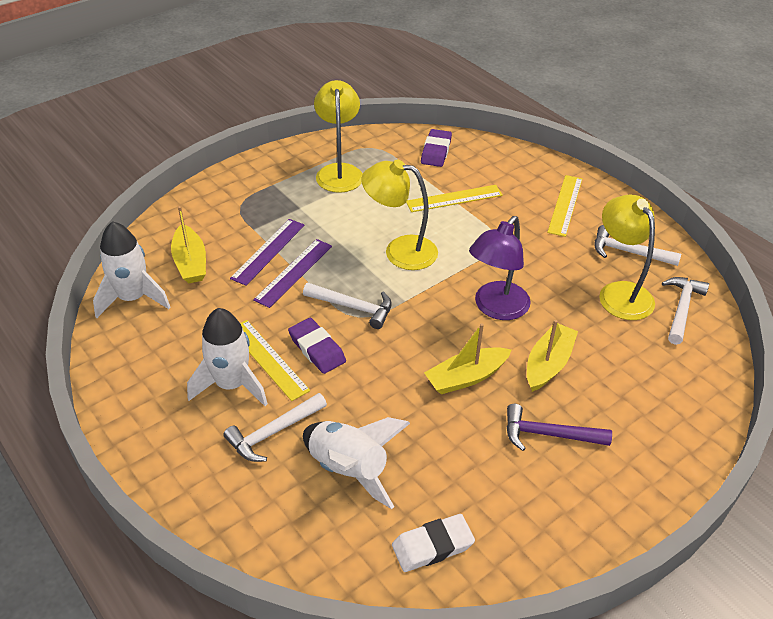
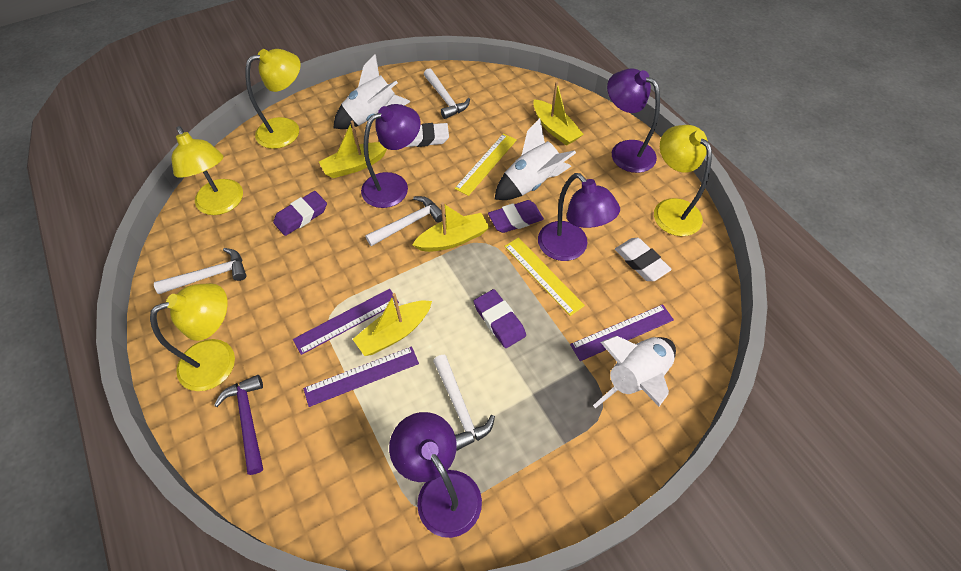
purple eraser: 2 -> 3
purple lamp: 1 -> 4
purple ruler: 2 -> 3
white eraser: 1 -> 2
yellow boat: 3 -> 4
yellow lamp: 3 -> 4
yellow ruler: 3 -> 2

